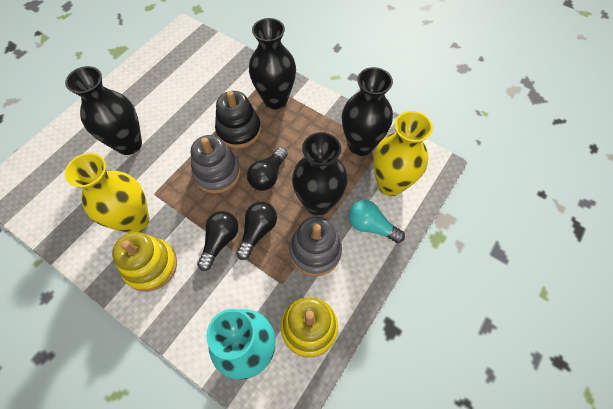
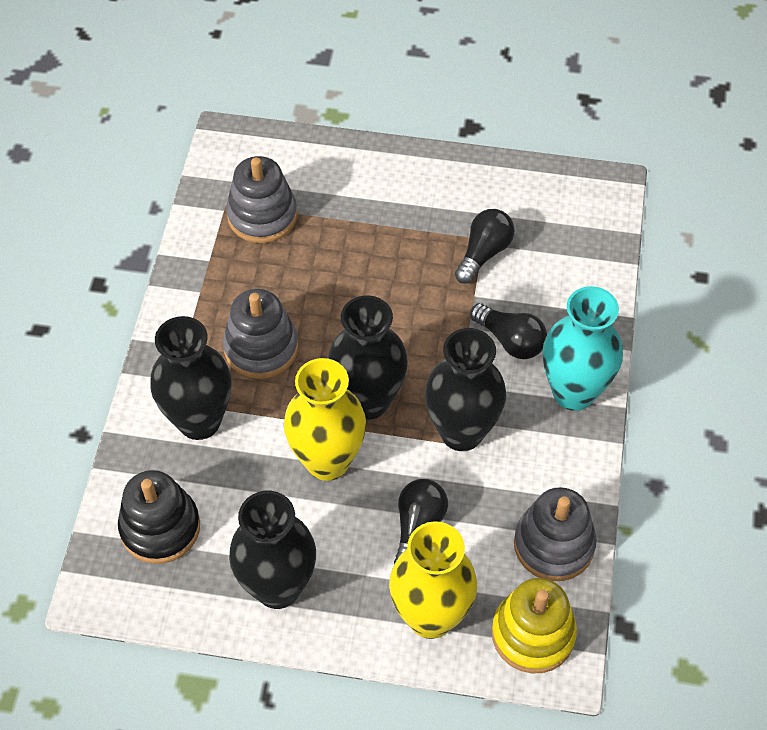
grey stacking toy: 2 -> 3
turquoise light bulb: 1 -> 0
yellow stacking toy: 2 -> 1

